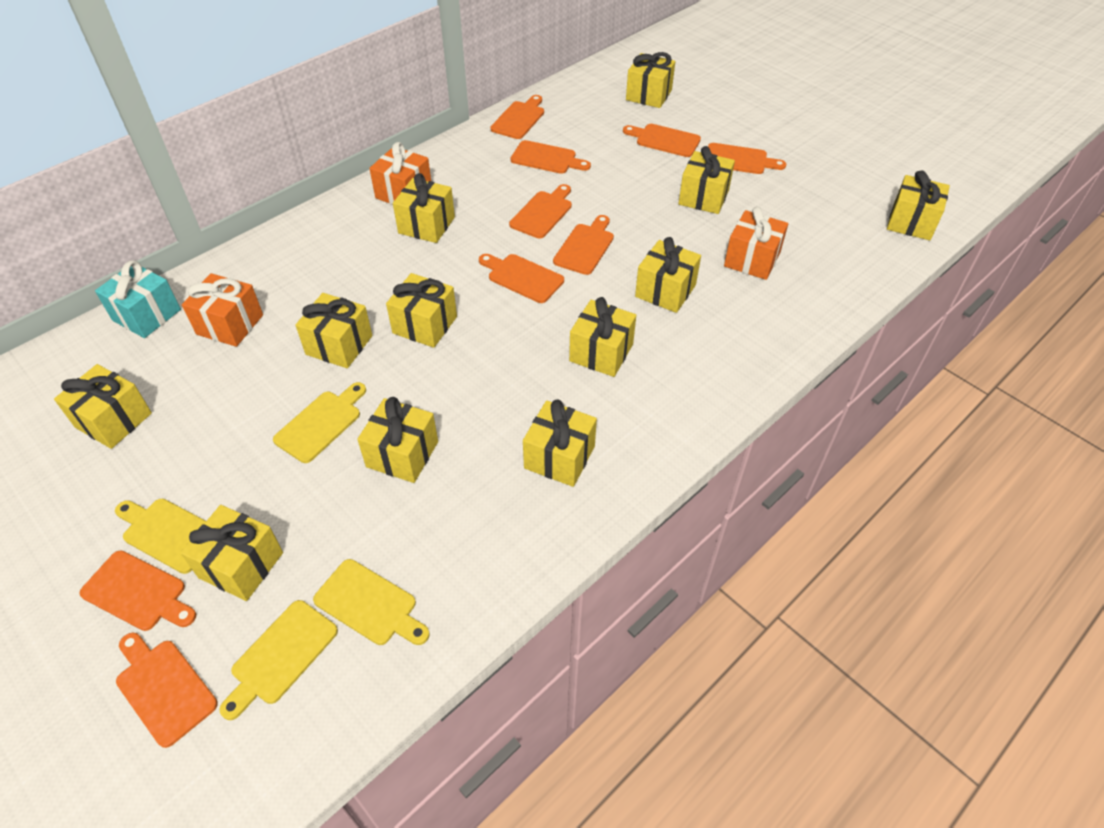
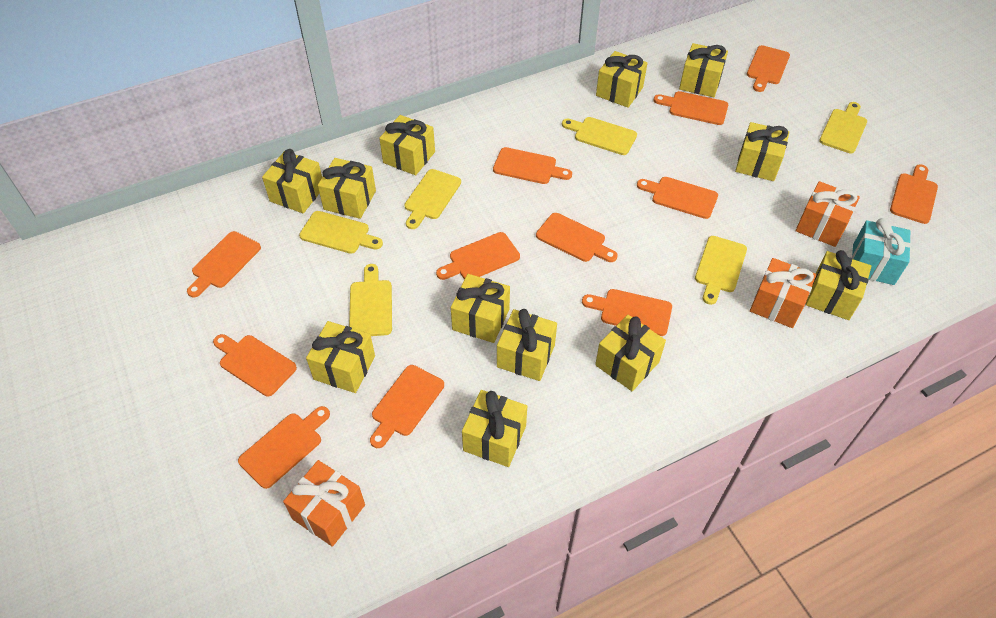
orange cutting board: 9 -> 12
yellow cutting board: 4 -> 6

